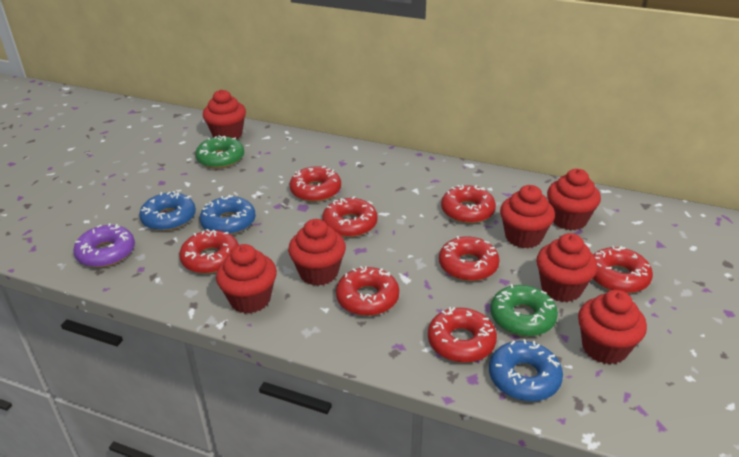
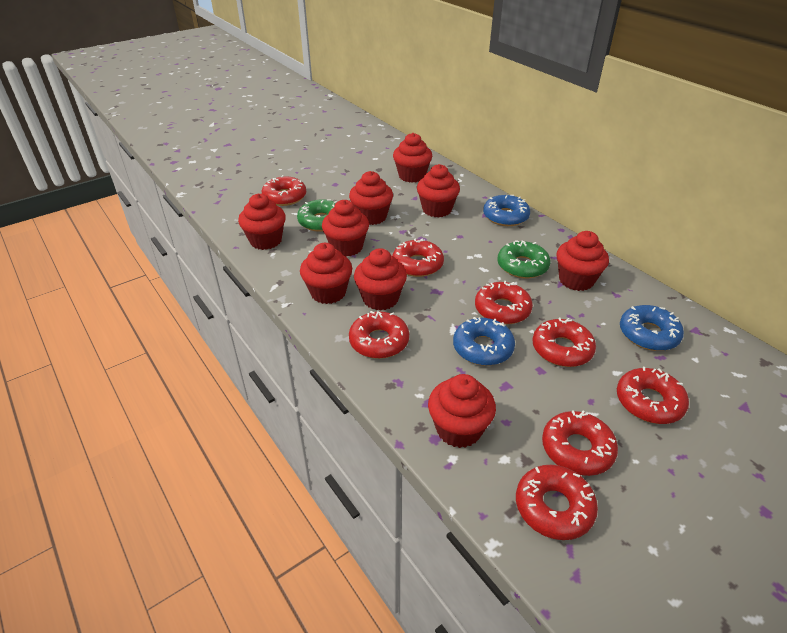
purple donut: 1 -> 0
red cupcake: 7 -> 9

